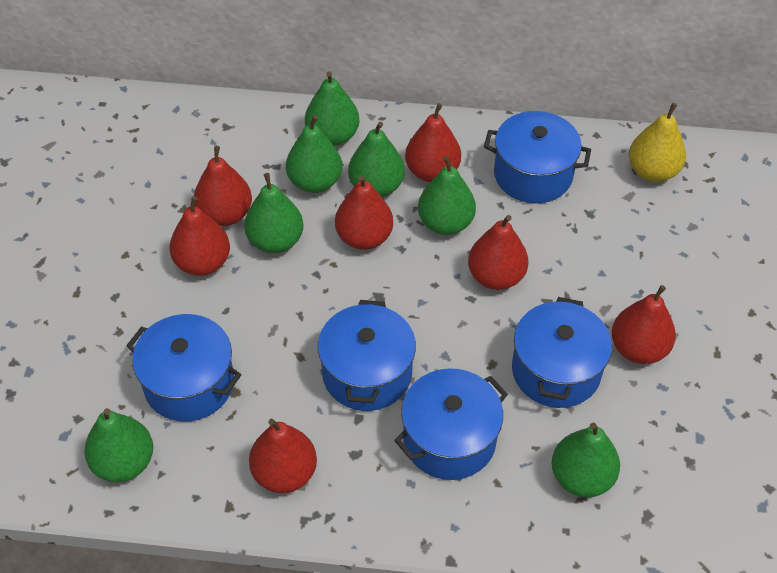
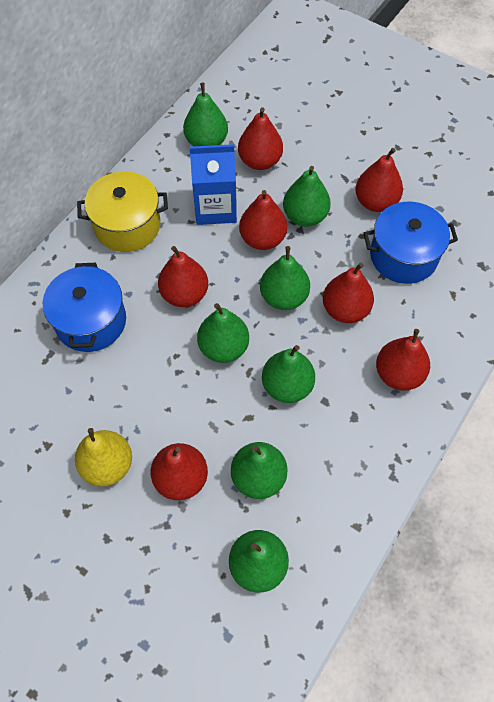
blue carton: 0 -> 1
blue pot: 5 -> 2
yellow pot: 0 -> 1

